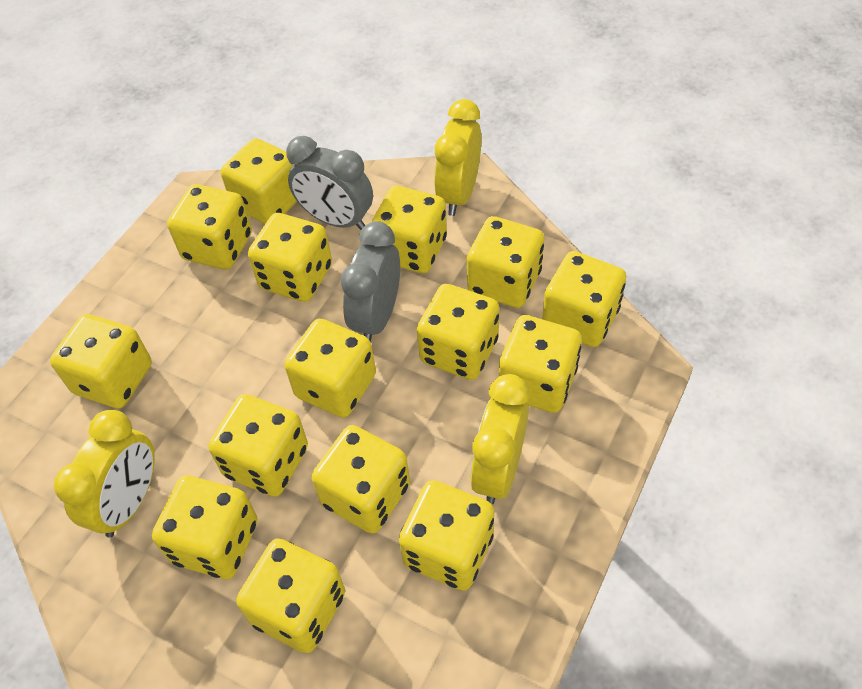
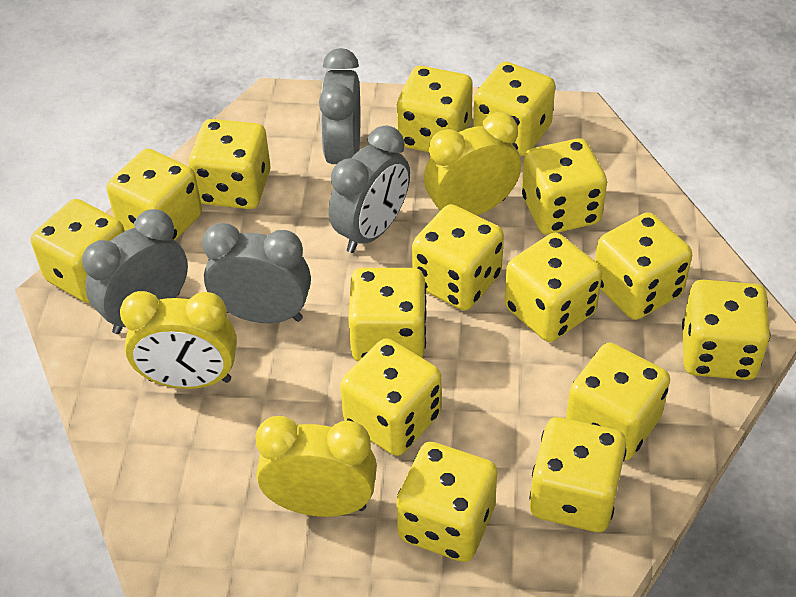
grey clock: 2 -> 4

